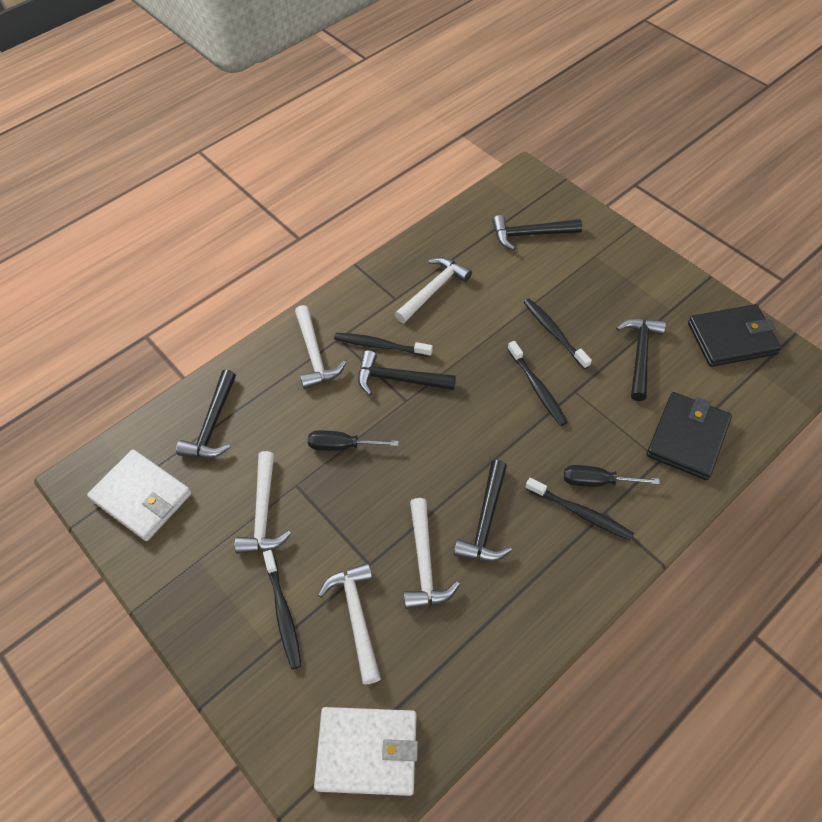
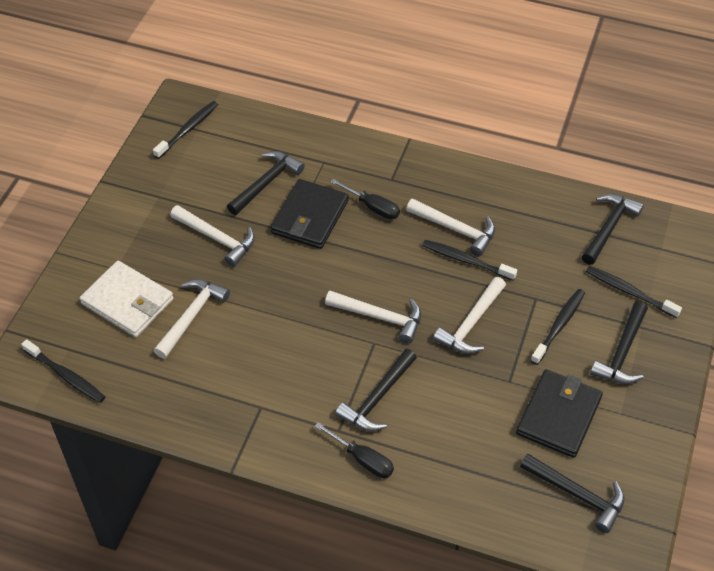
white wallet: 2 -> 1

